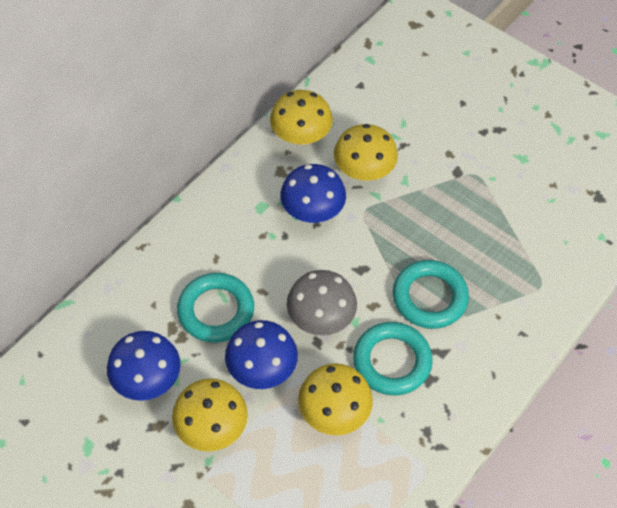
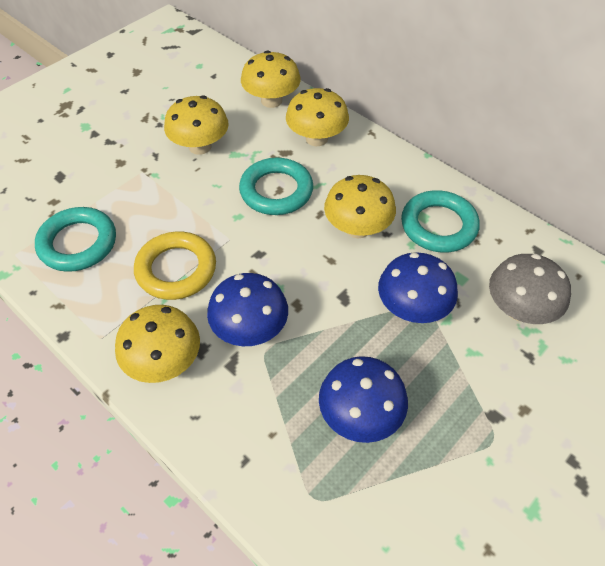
yellow mushroom: 4 -> 5
yellow ring: 0 -> 1

